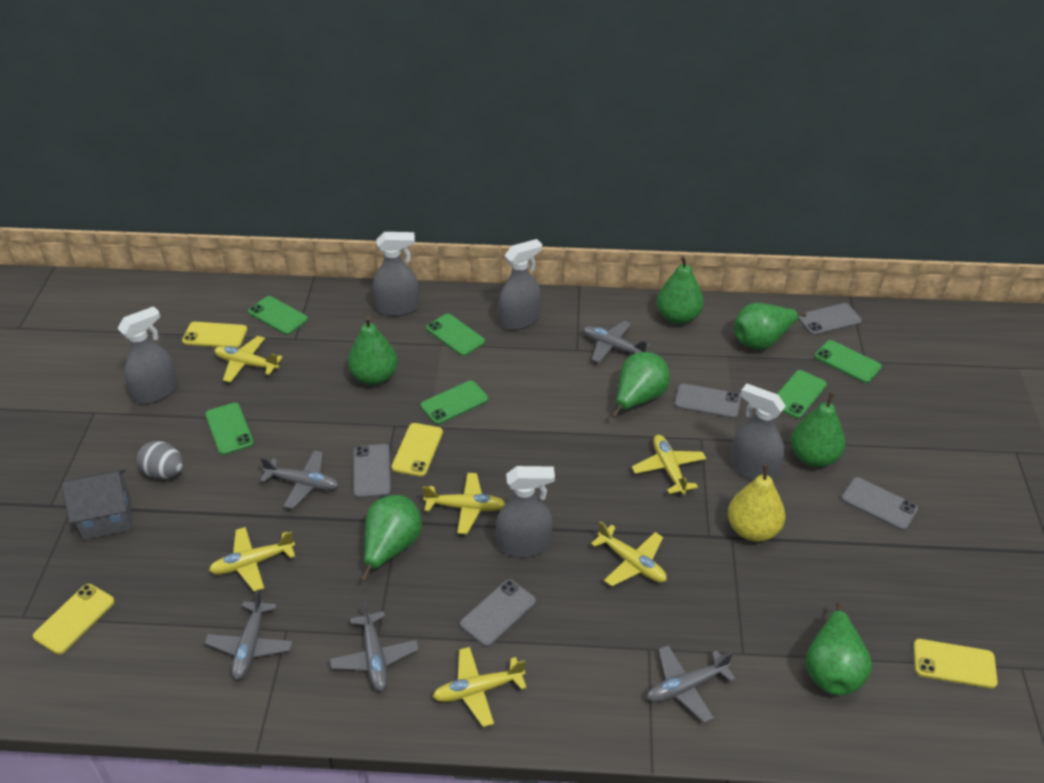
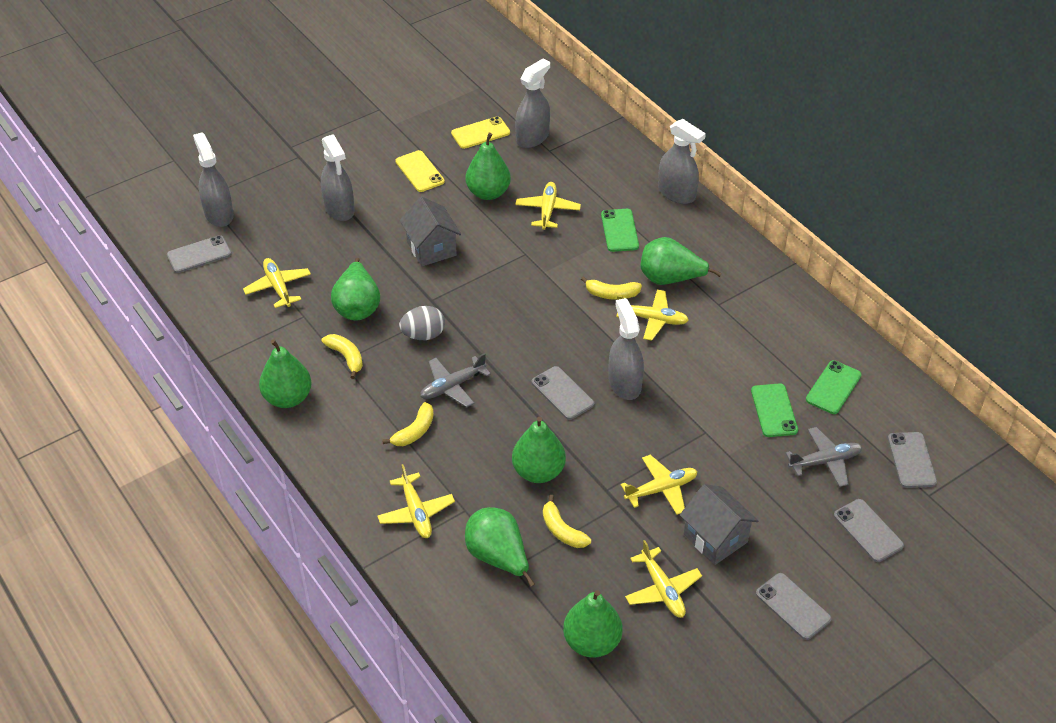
green phone: 6 -> 3
grey house: 1 -> 2
grey plane: 5 -> 2
yellow banana: 0 -> 4
yellow pear: 1 -> 0
yellow phone: 4 -> 2

